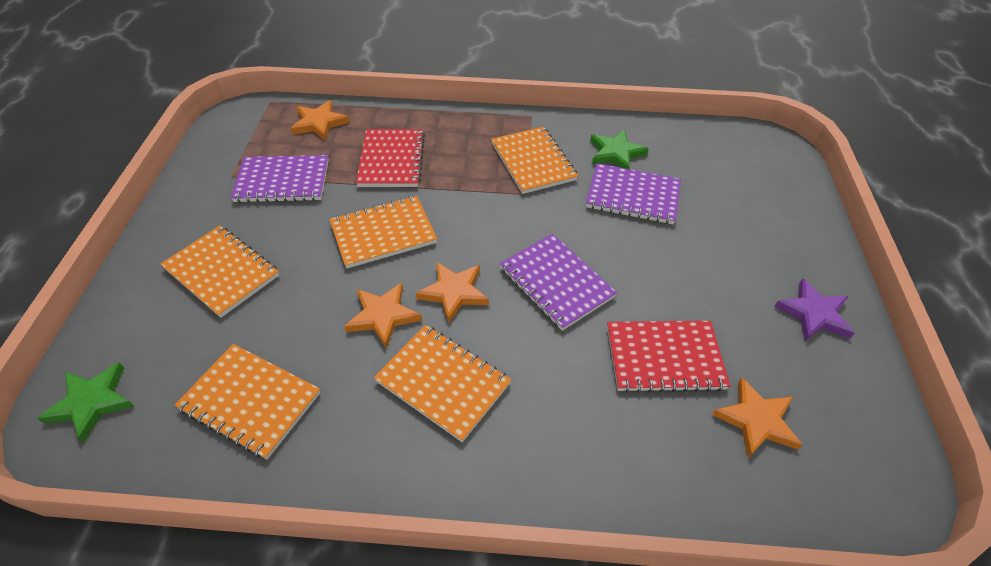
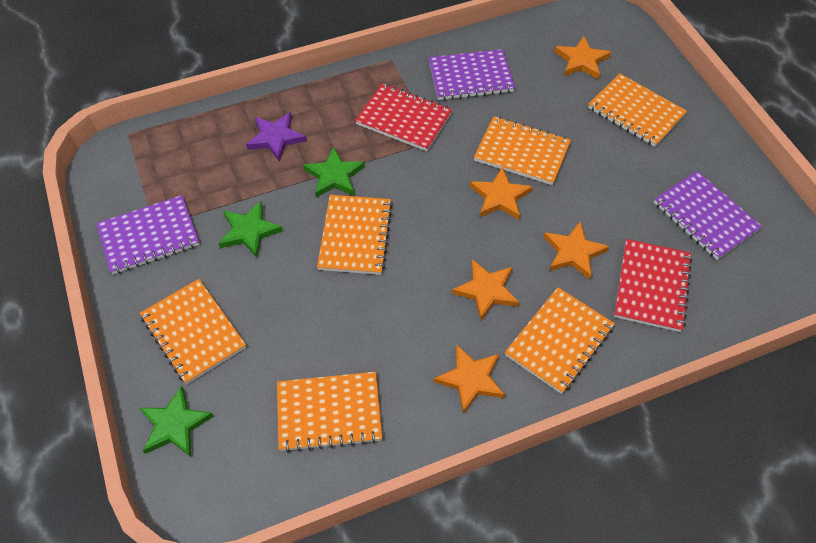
green star: 2 -> 3
orange notebook: 5 -> 6
orange star: 4 -> 5

